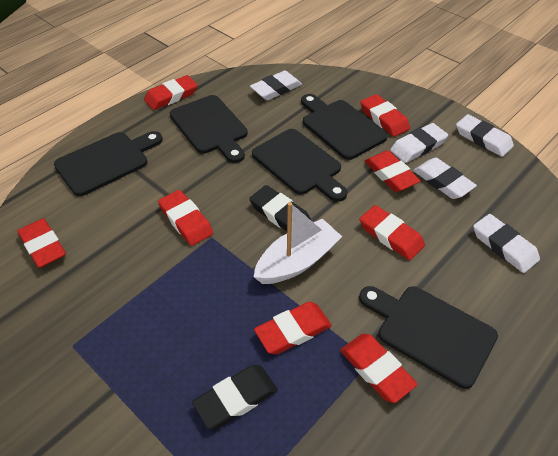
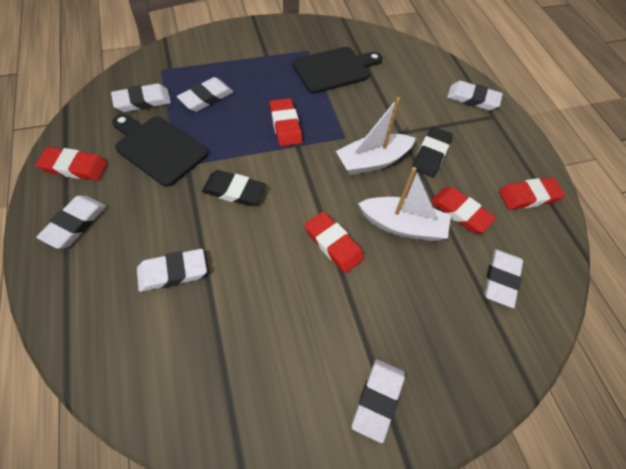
black cutting board: 5 -> 2
red eraser: 8 -> 5
white boat: 1 -> 2
white eraser: 5 -> 7

